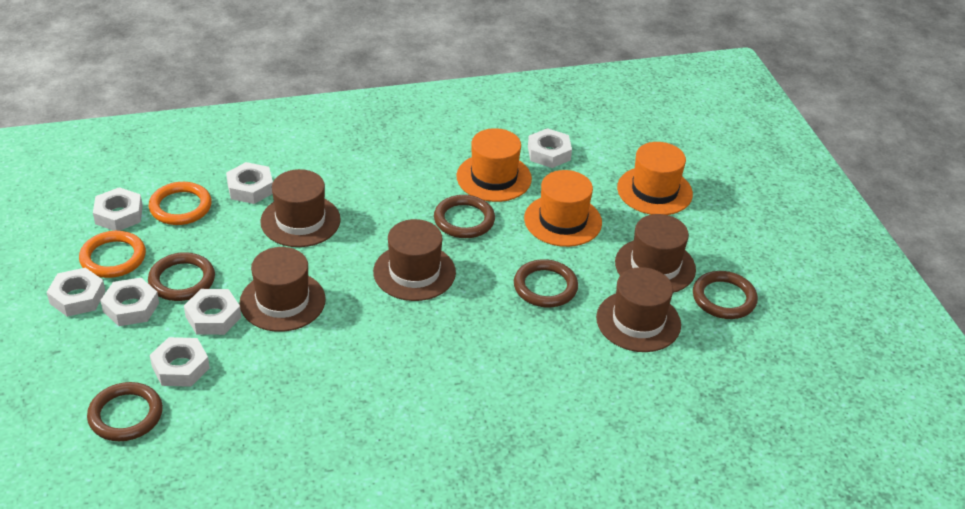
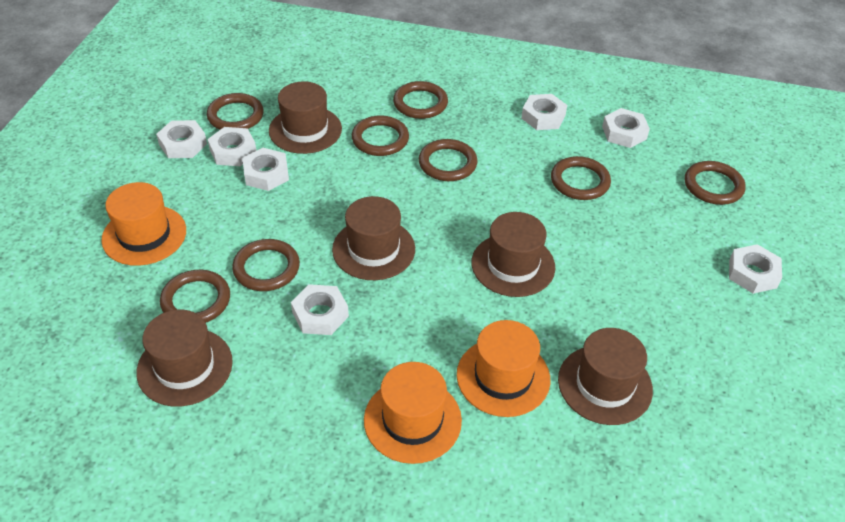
brown ring: 5 -> 8
orange ring: 2 -> 0

